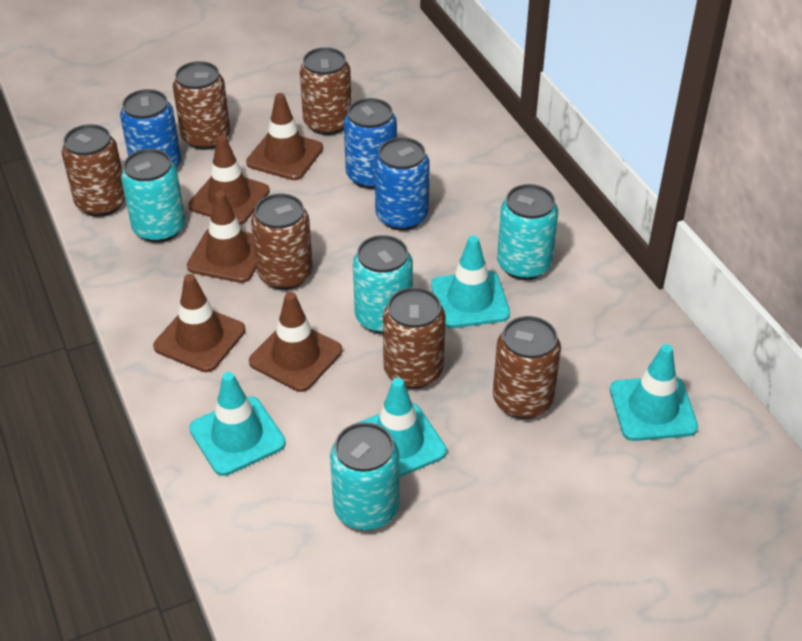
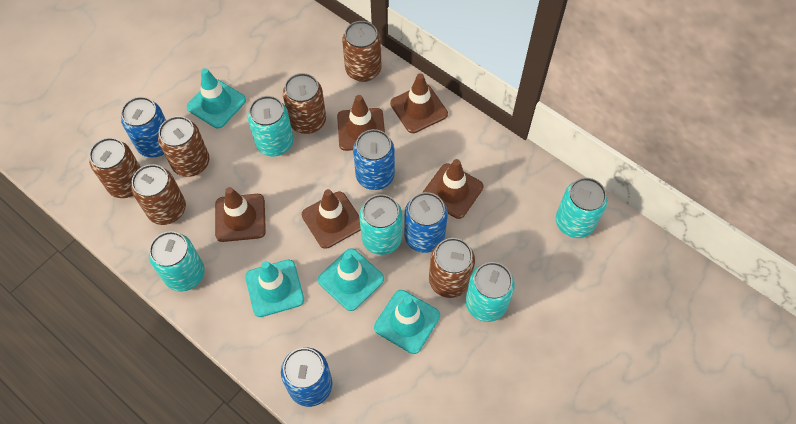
blue can: 3 -> 4
turquoise can: 4 -> 5

